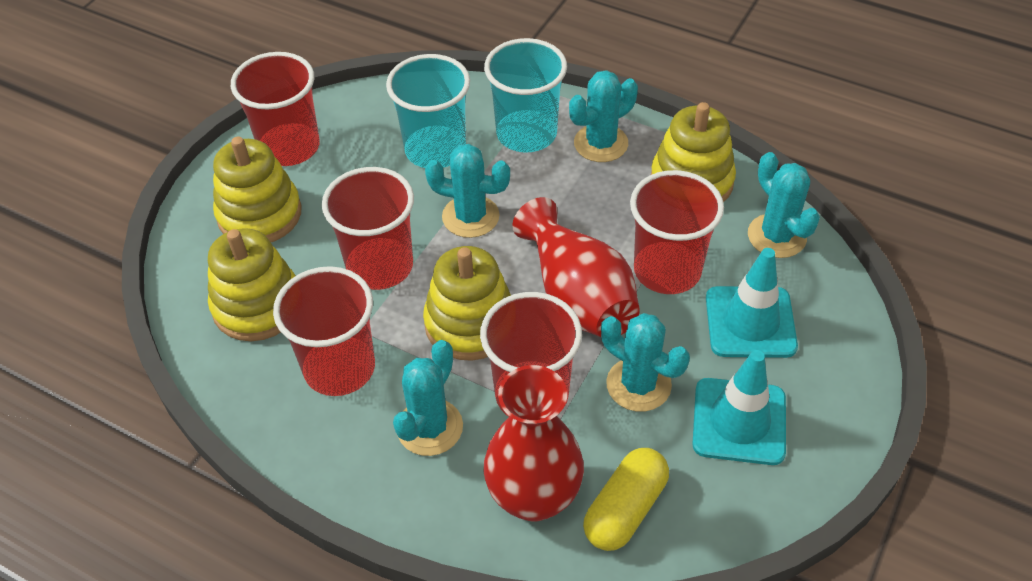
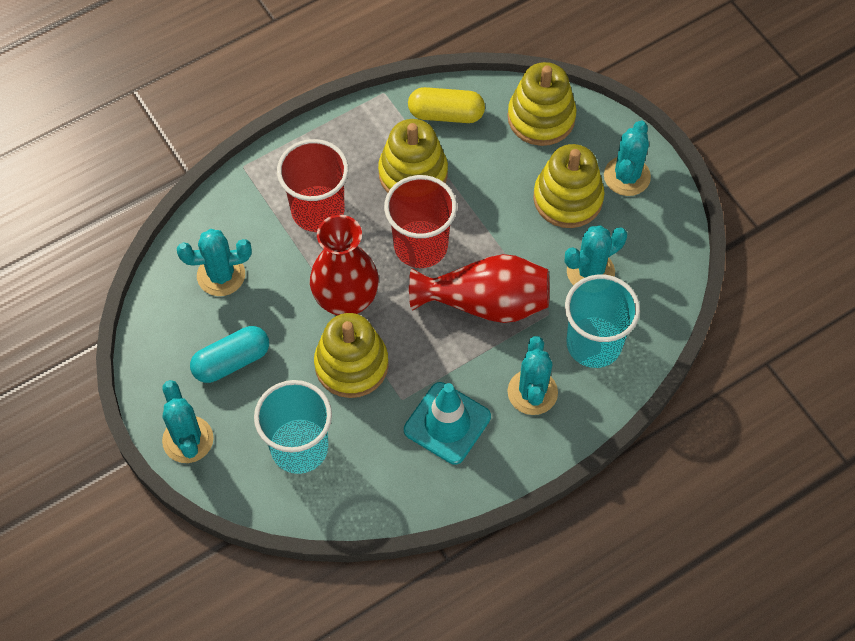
red cup: 5 -> 2
turquoise capsule: 0 -> 1
turquoise traffic cone: 2 -> 1

